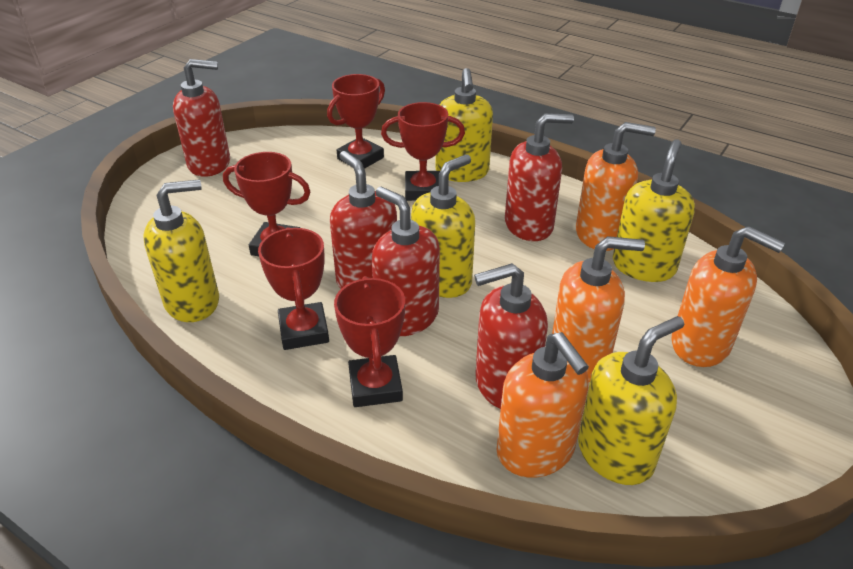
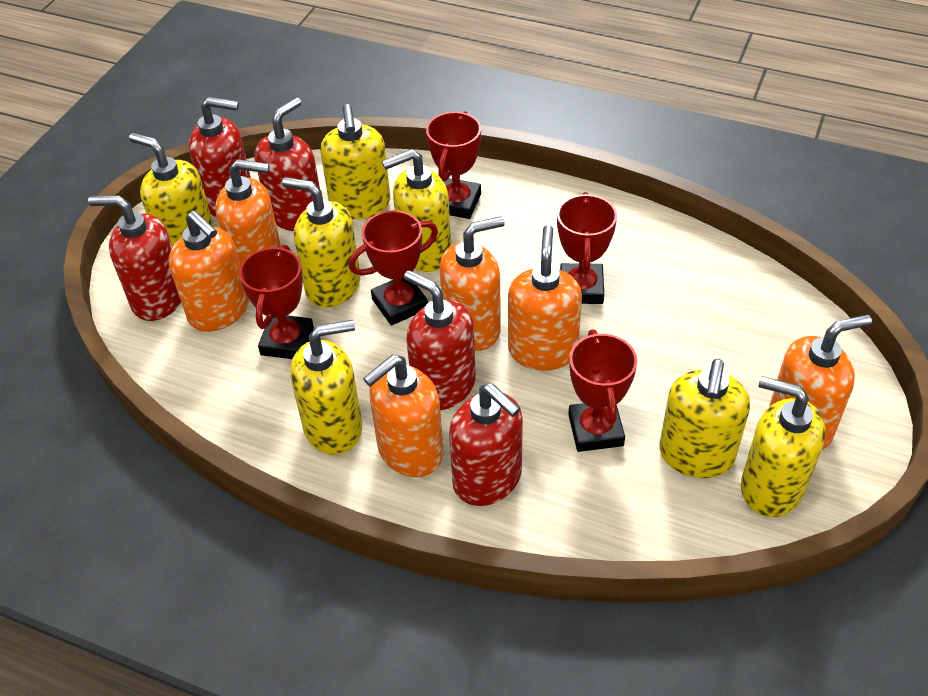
orange soap dispenser: 4 -> 6
yellow soap dispenser: 5 -> 7

